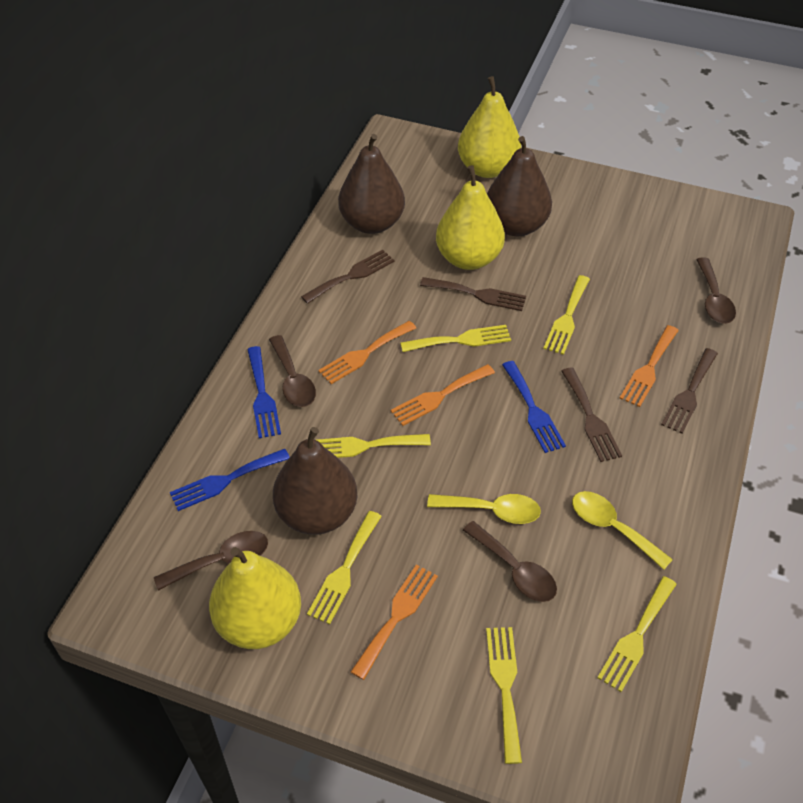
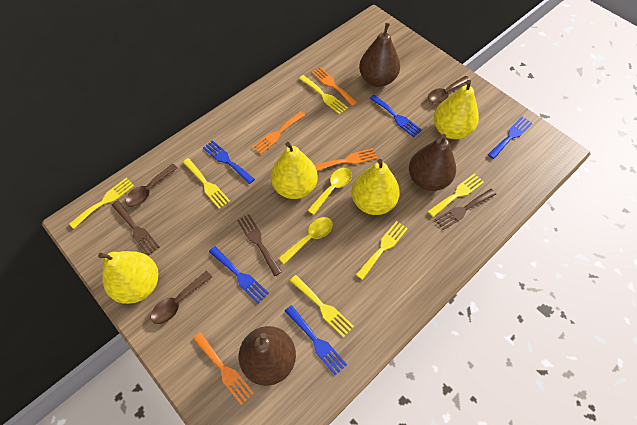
blue fork: 3 -> 5
brown fork: 4 -> 3
brown spoon: 4 -> 3
yellow pear: 3 -> 4

